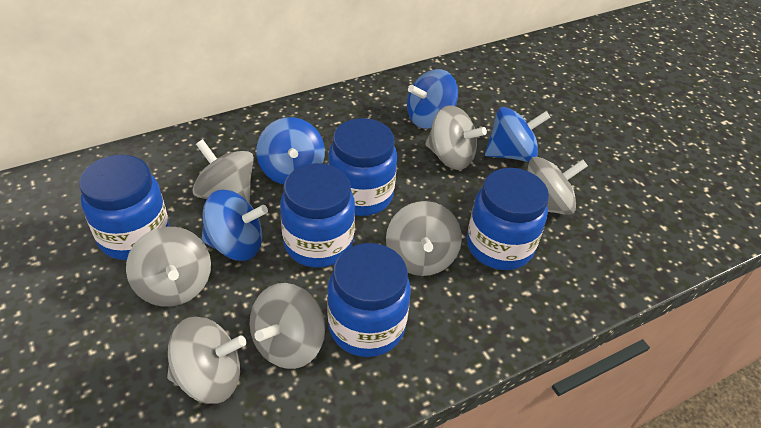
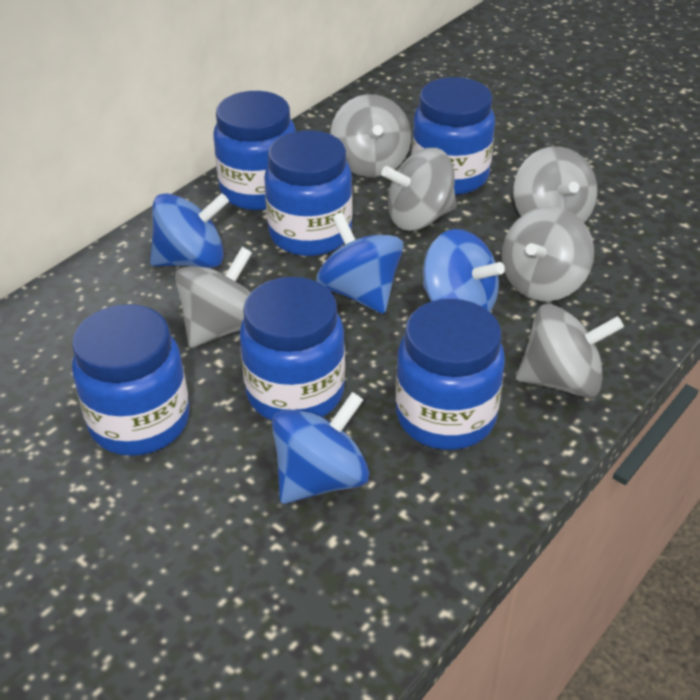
blue jar: 5 -> 6
grey spinning top: 7 -> 6

